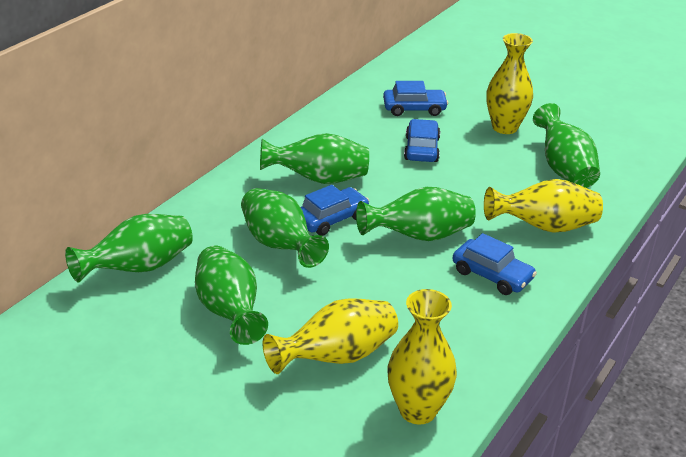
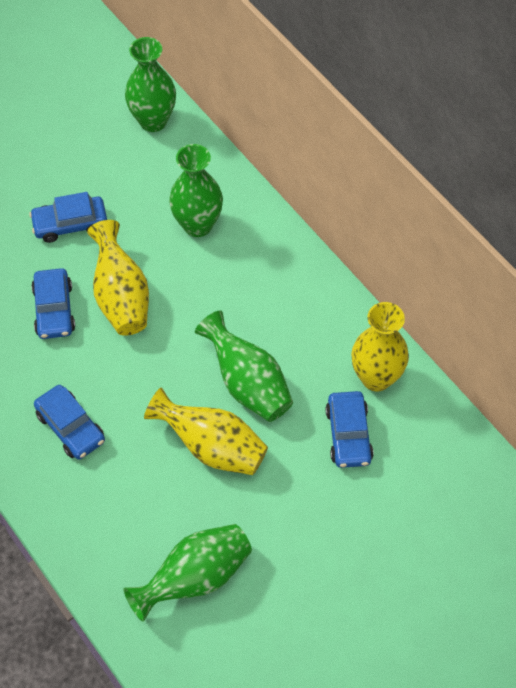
green vase: 6 -> 4
yellow vase: 4 -> 3

